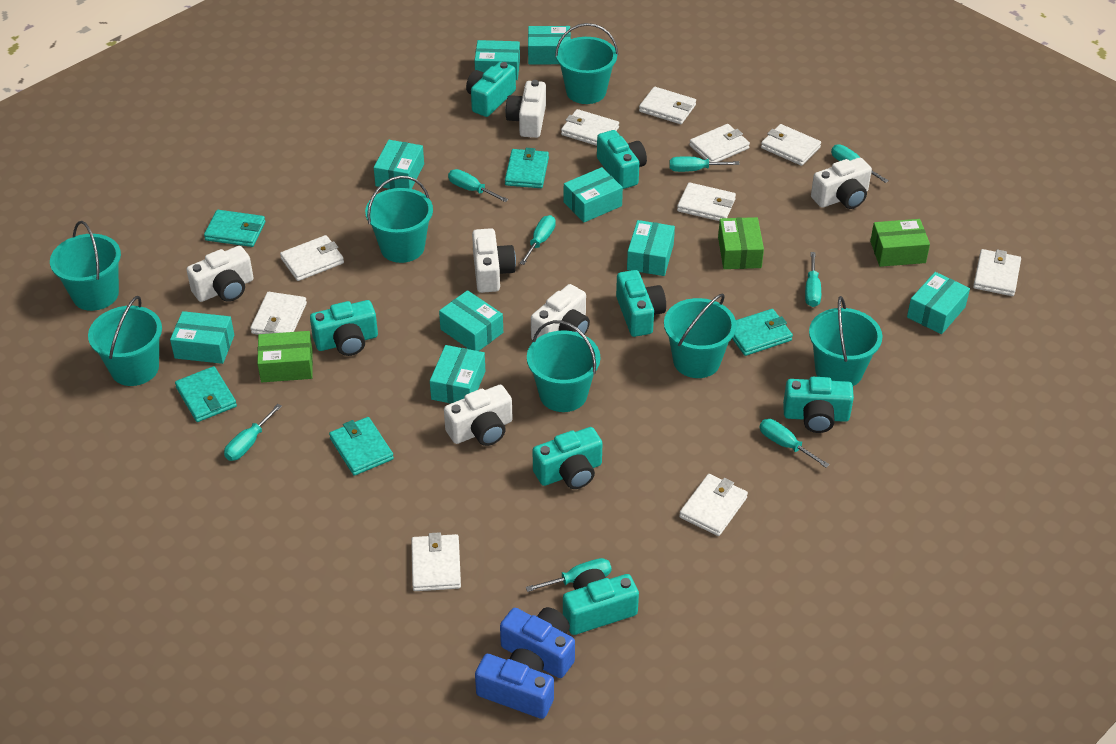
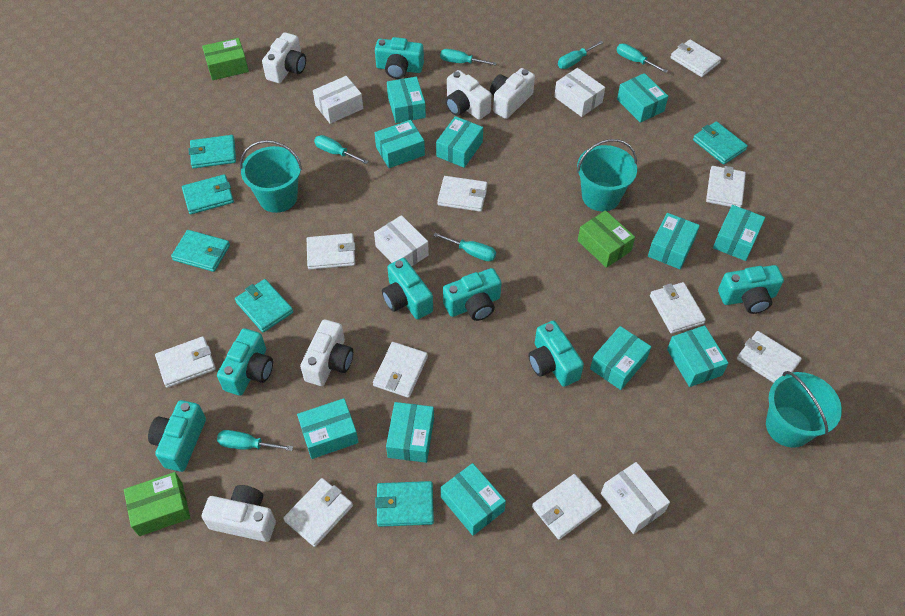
blue camera: 2 -> 0
turquoise box: 9 -> 11
turquoise bucket: 7 -> 3
turquoise screwdriver: 8 -> 6
turquoise wallet: 5 -> 6
white box: 0 -> 4
white camera: 6 -> 5

